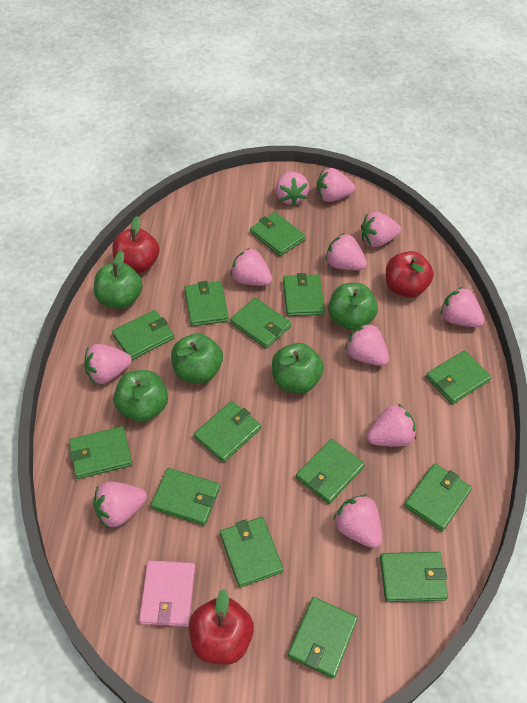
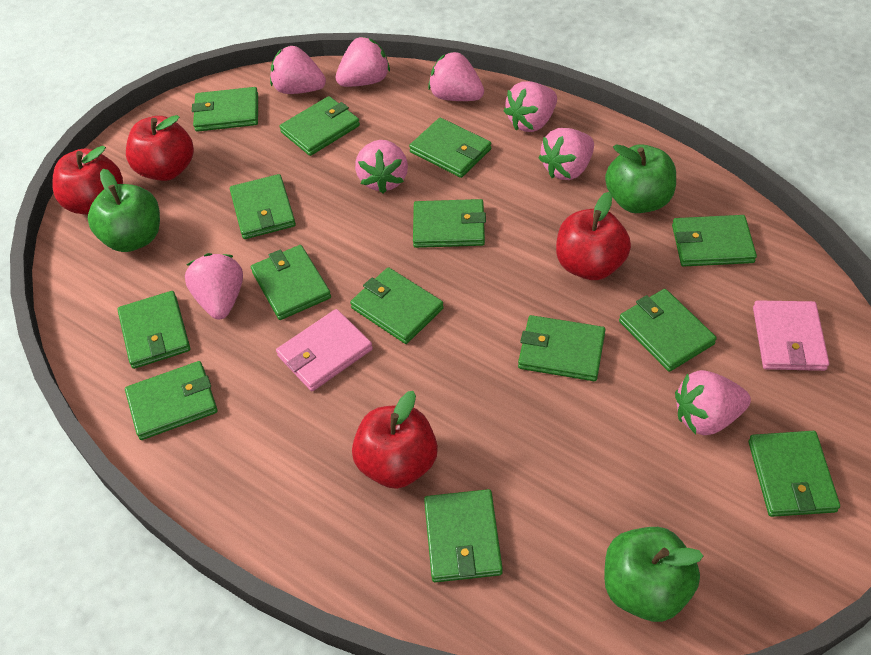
green apple: 5 -> 3
pink strawberry: 11 -> 8
pink wallet: 1 -> 2
red apple: 3 -> 4

